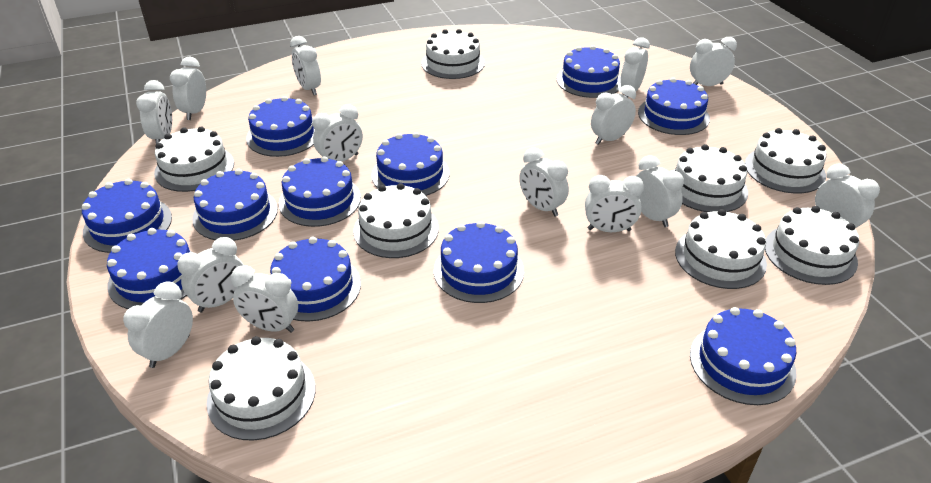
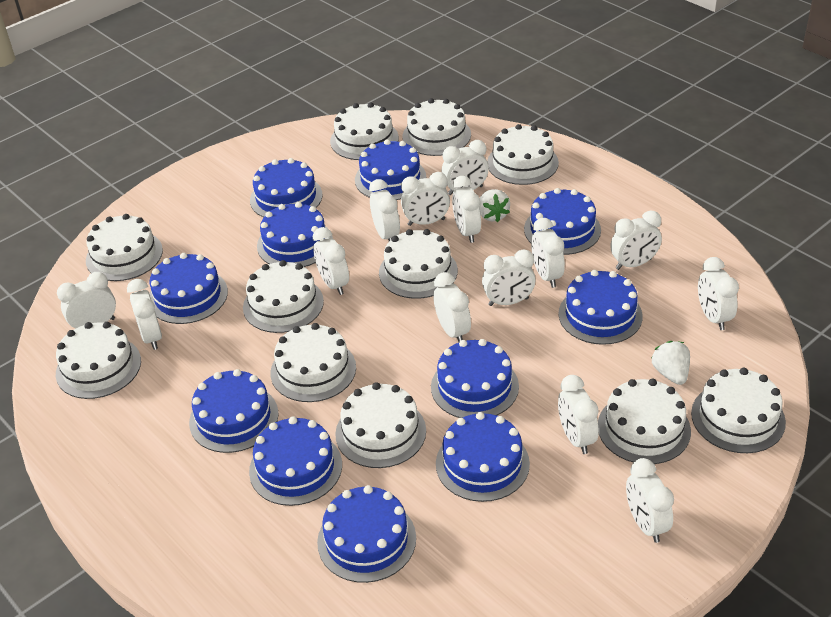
white cake: 8 -> 11
white strawberry: 0 -> 2

